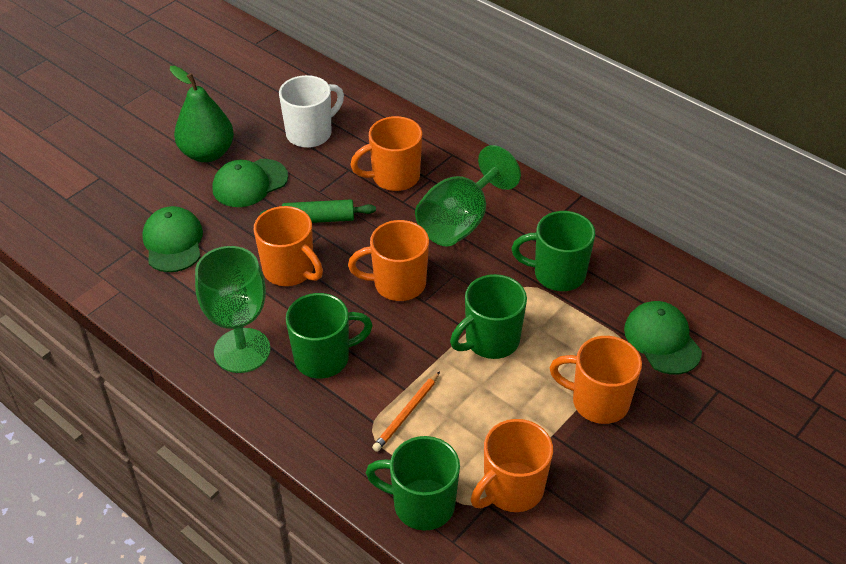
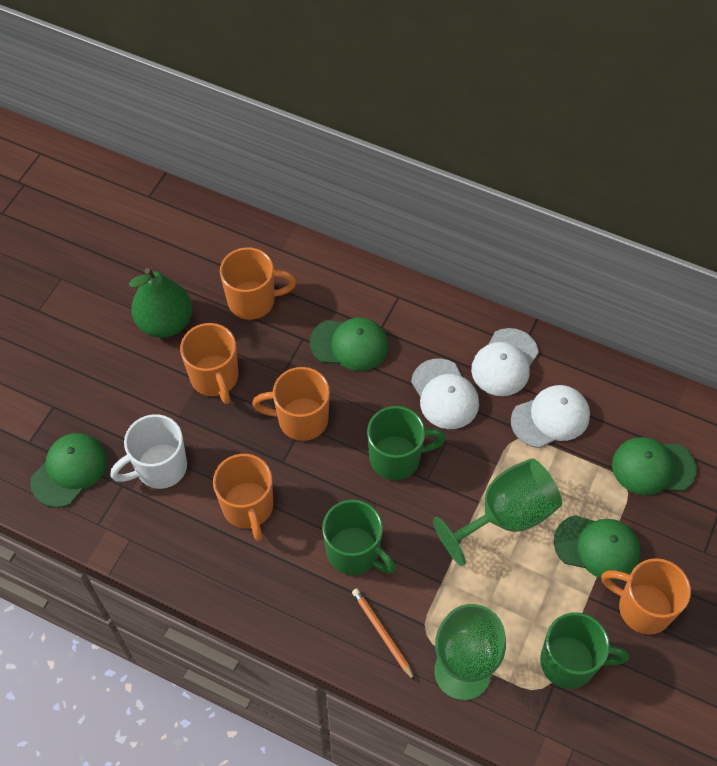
green cap: 3 -> 4
green mug: 4 -> 3
green rolling pin: 1 -> 0
white cap: 0 -> 3

